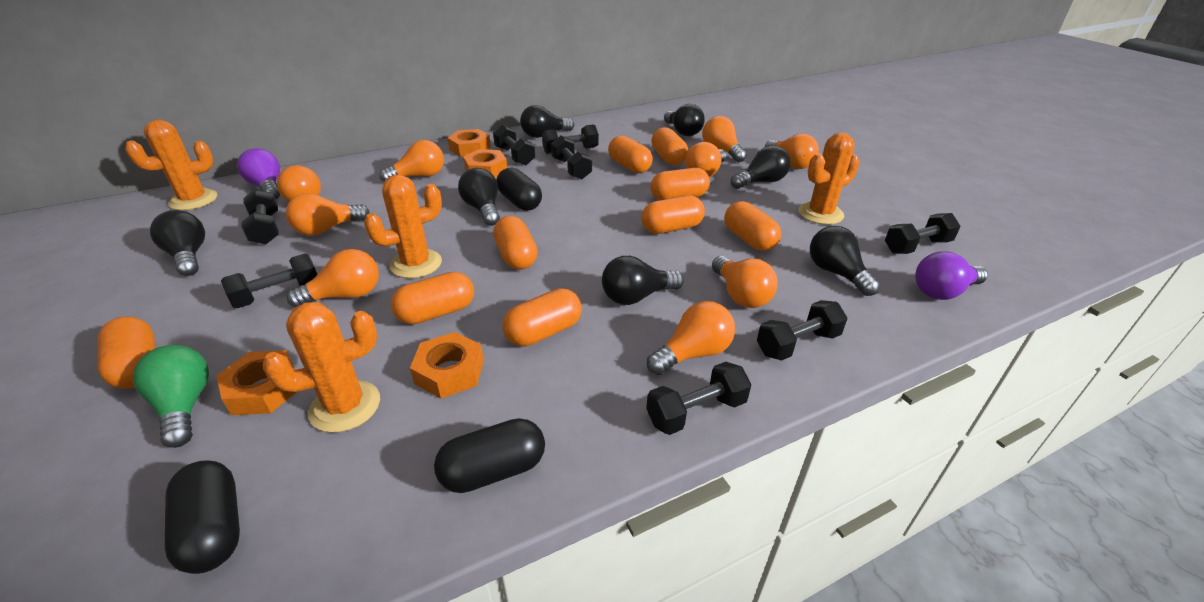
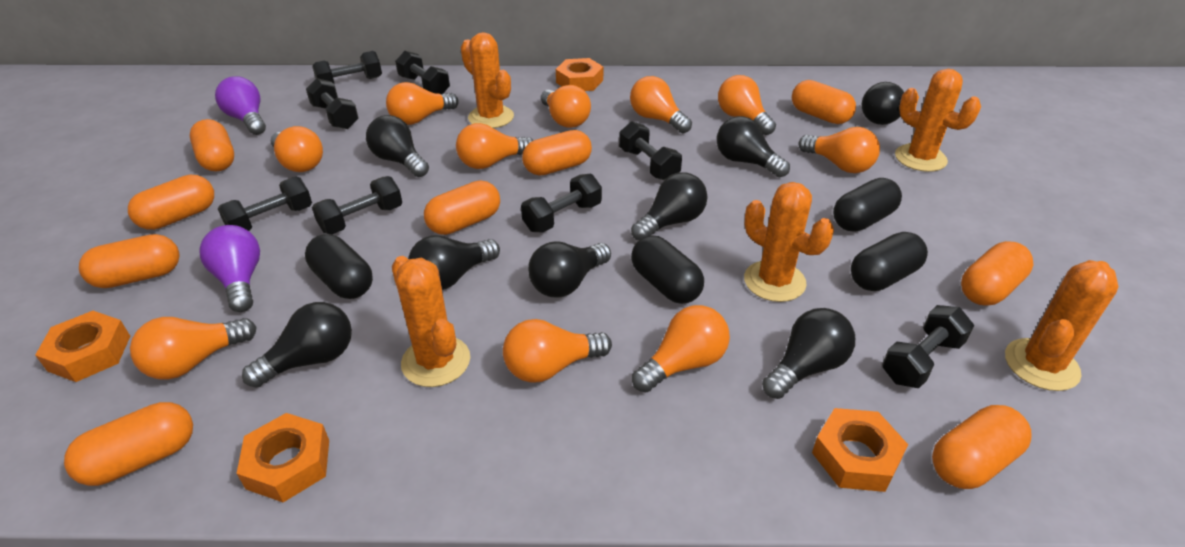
black capsule: 3 -> 4
black light bulb: 7 -> 8
green light bulb: 1 -> 0
orange cactus: 4 -> 5
orange light bulb: 9 -> 10

